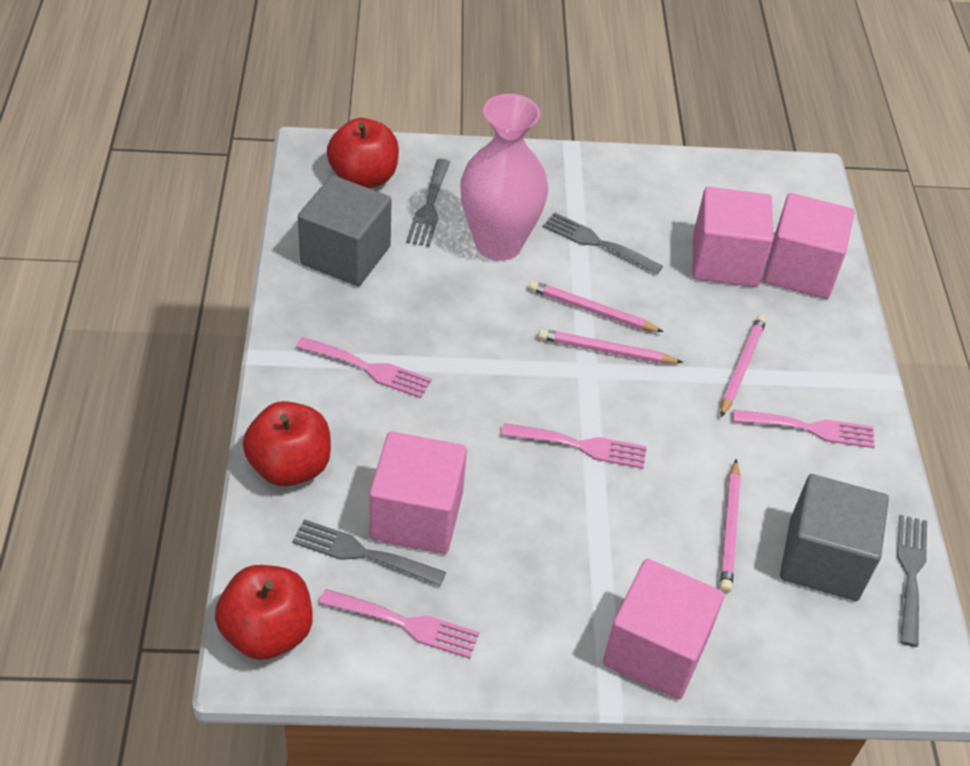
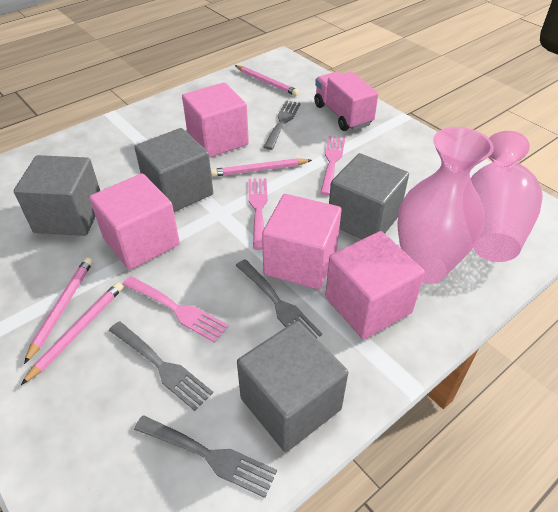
grey cube: 2 -> 4
pink fork: 4 -> 3
pink truck: 0 -> 1
pink vase: 1 -> 2
red apple: 3 -> 0

